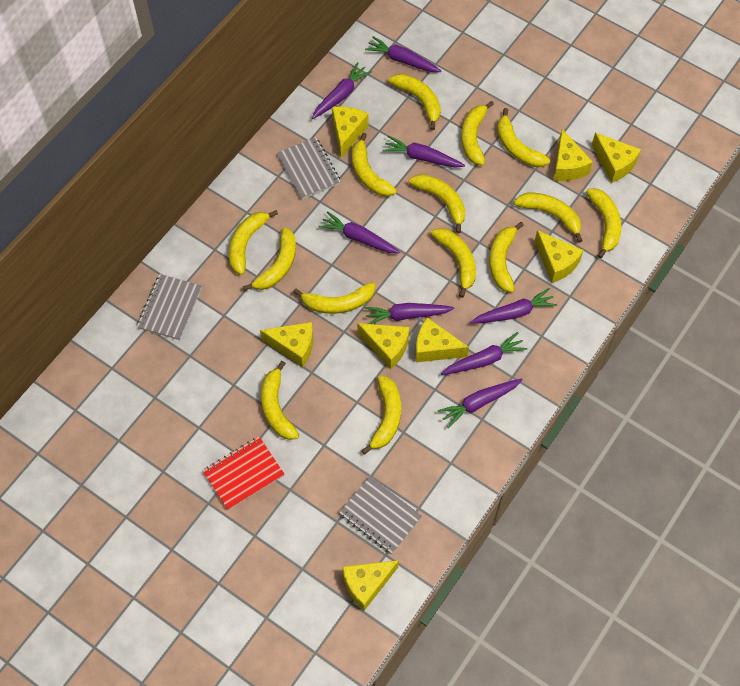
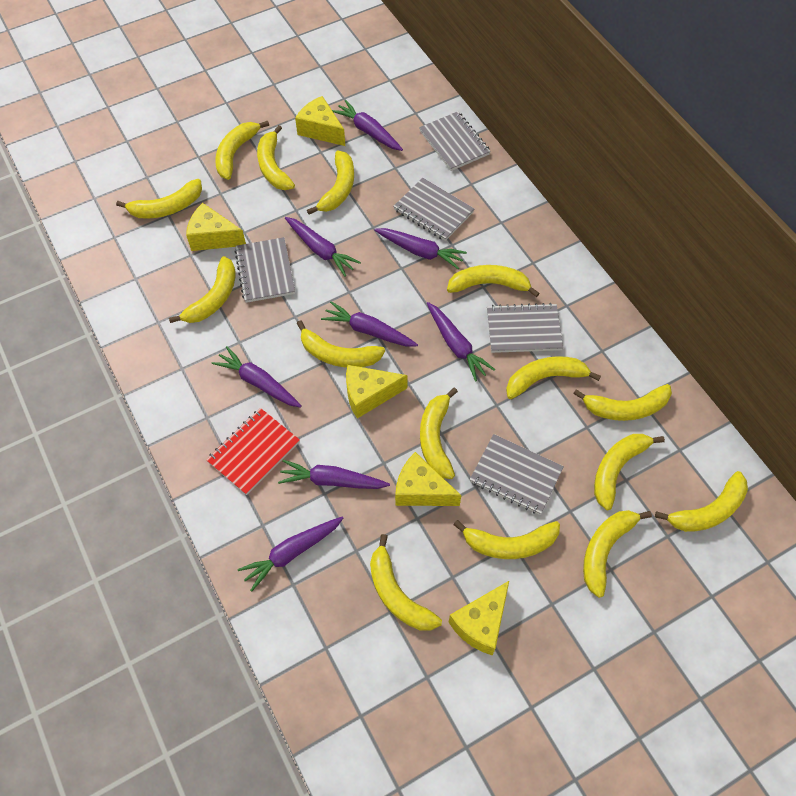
grey notebook: 3 -> 5
yellow banana: 14 -> 15
yellow cheese: 8 -> 5

